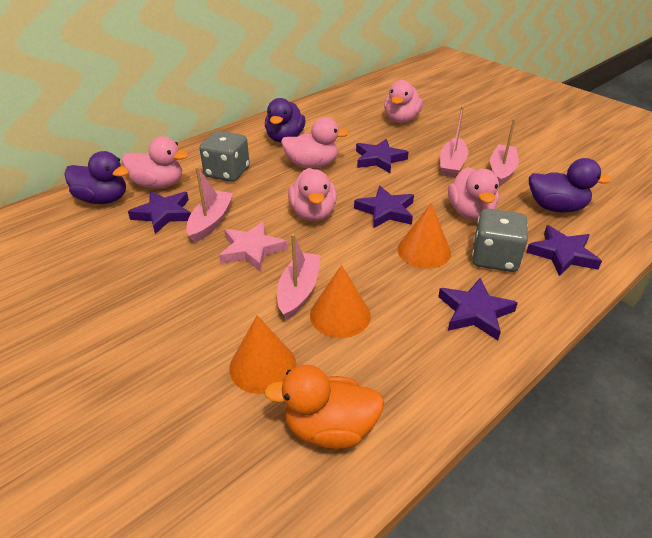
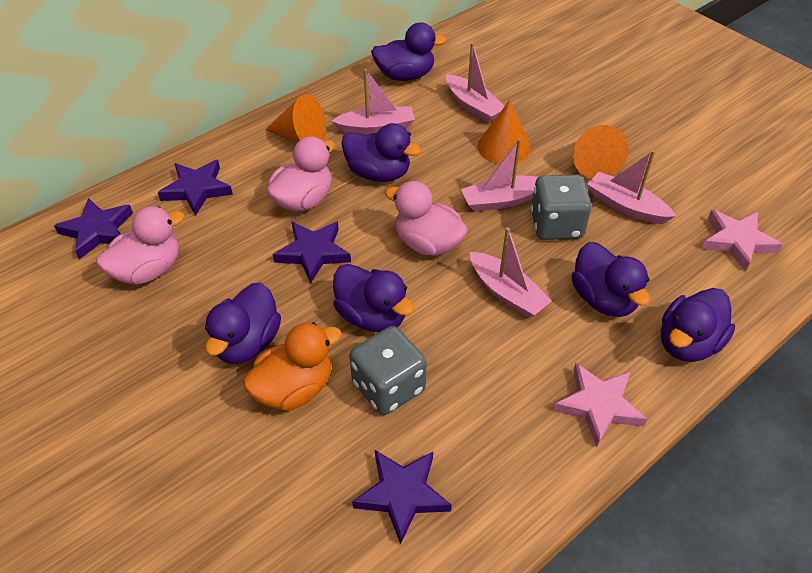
pink boat: 4 -> 5
pink duck: 5 -> 3
pink star: 1 -> 2
purple duck: 3 -> 6
purple star: 5 -> 4

